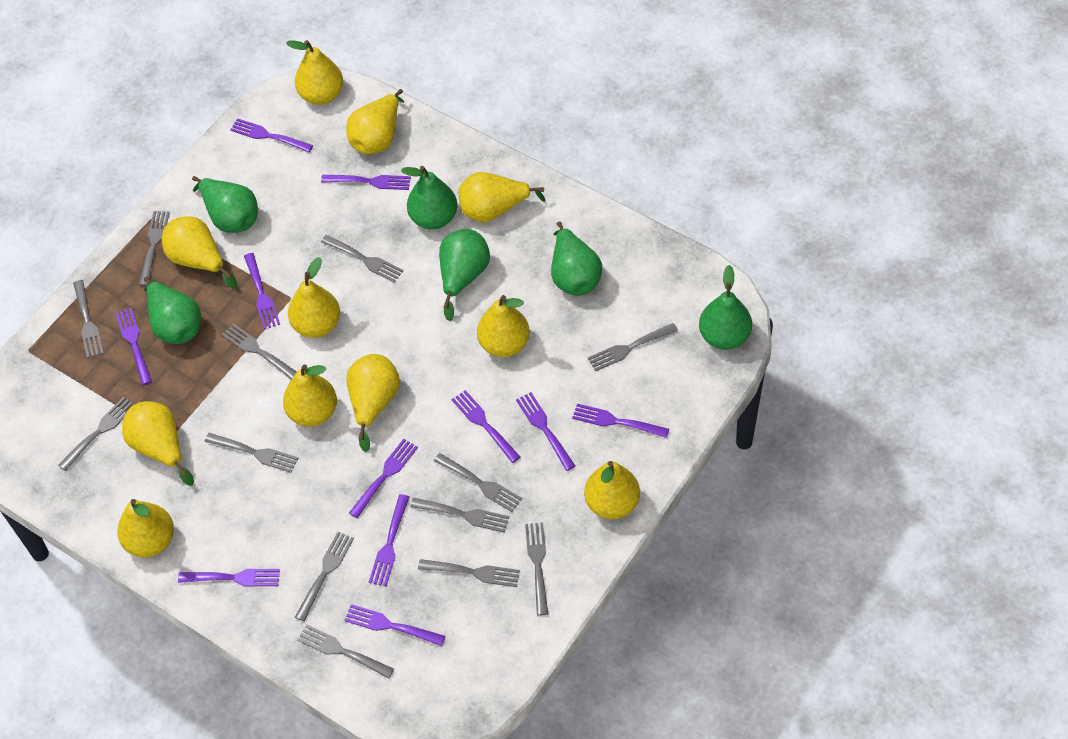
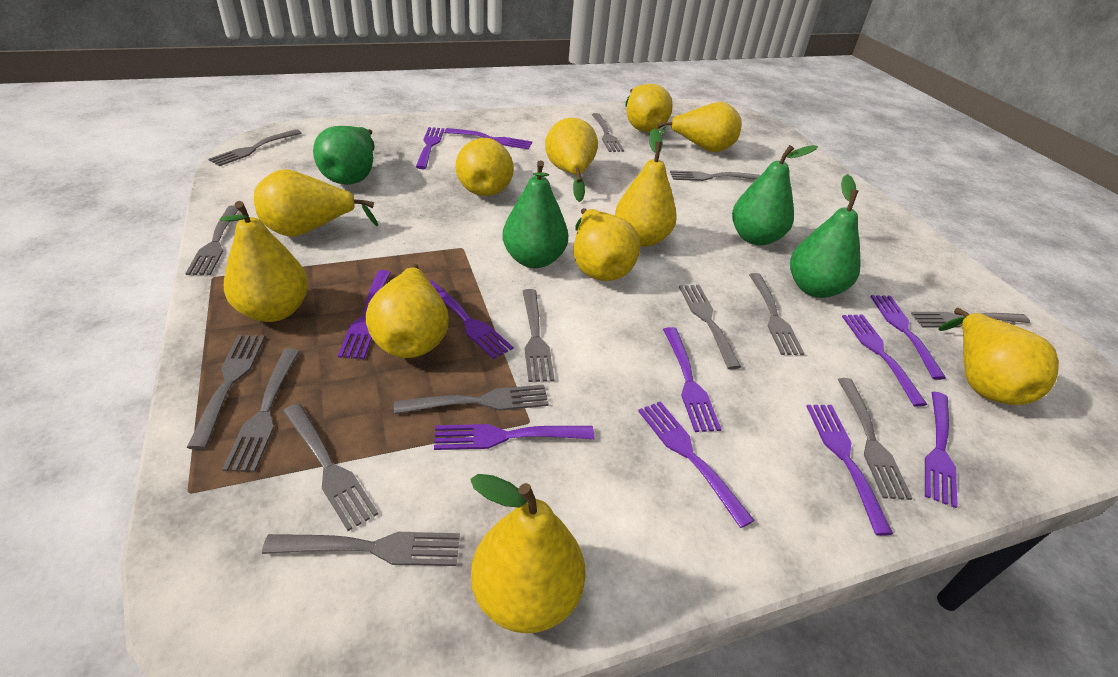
green pear: 6 -> 4
grey fork: 13 -> 14

